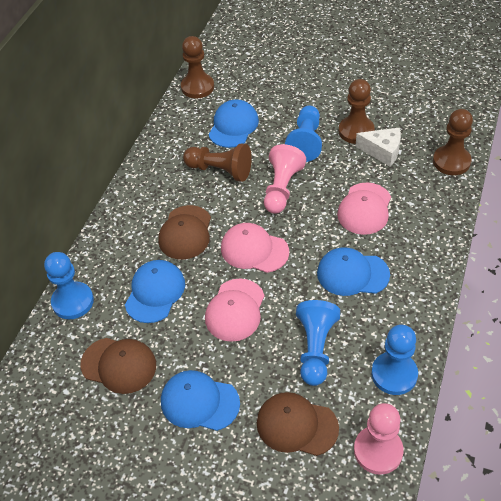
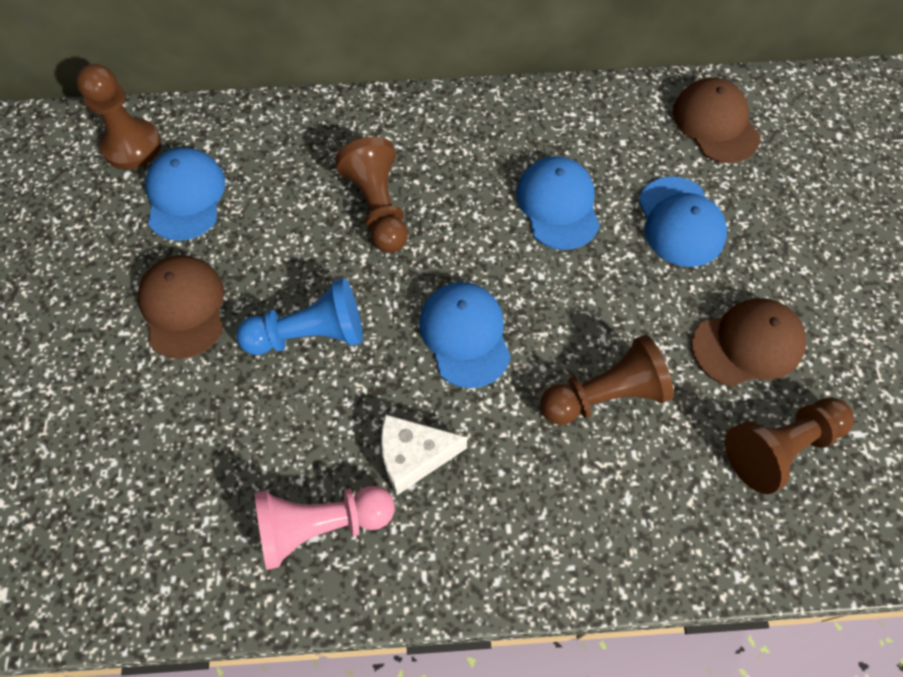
blue pawn: 4 -> 1
pink cap: 3 -> 0
pink pawn: 2 -> 1

